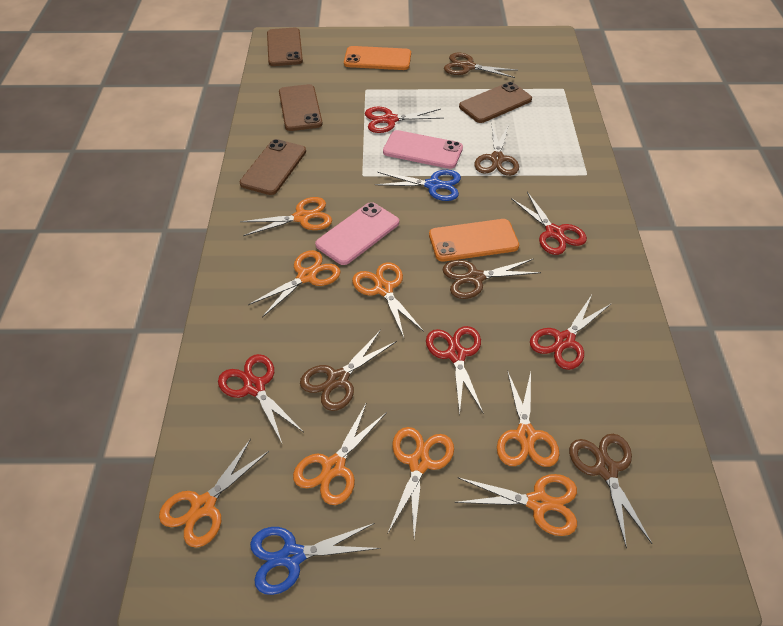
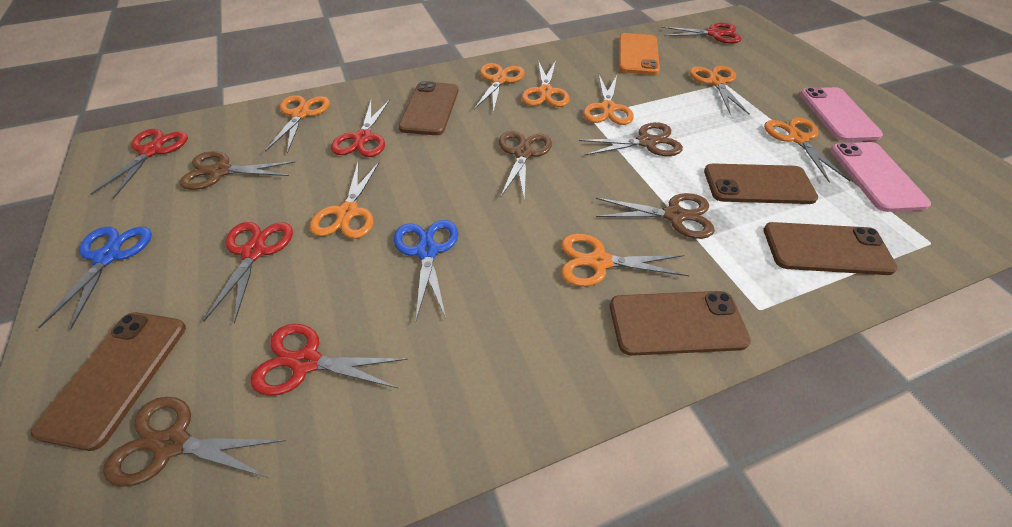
brown phone: 4 -> 5
orange phone: 2 -> 1

